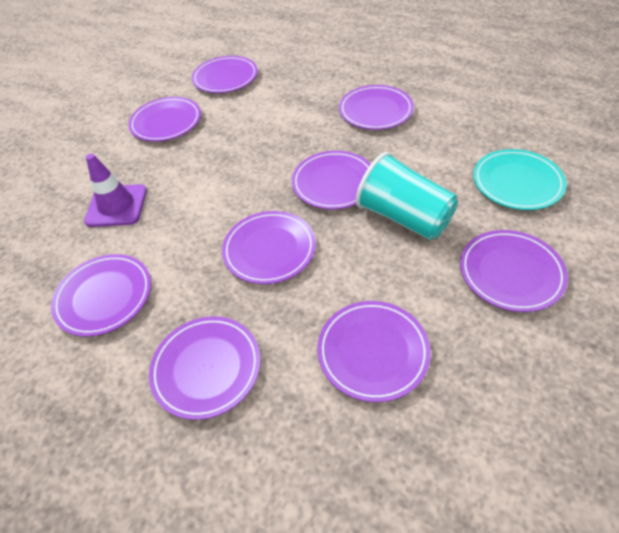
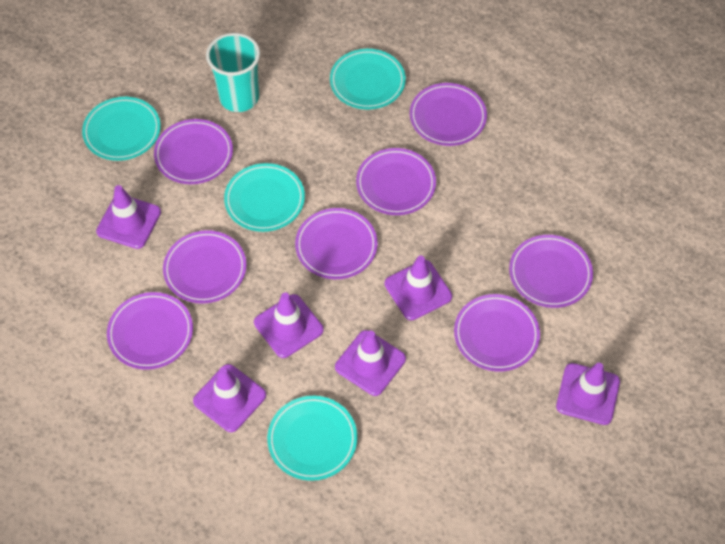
purple plate: 9 -> 8
purple traffic cone: 1 -> 6
turquoise plate: 1 -> 4

